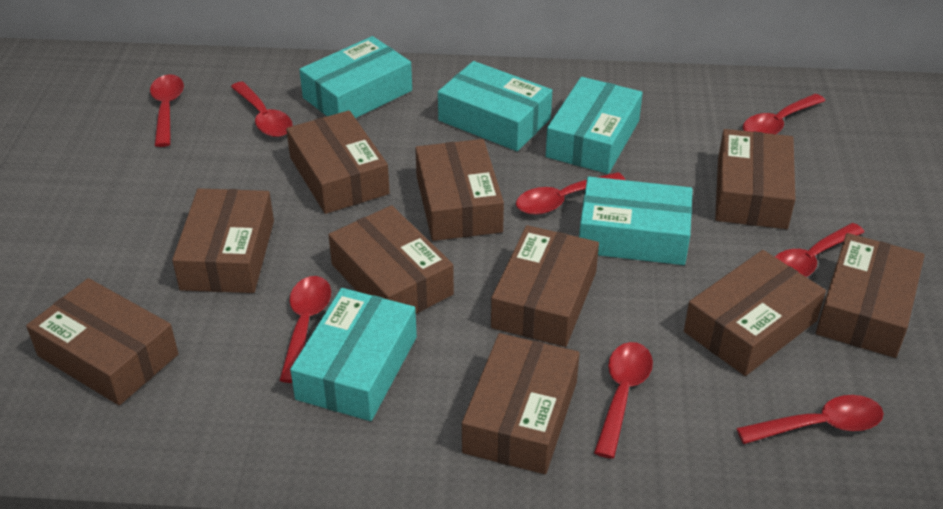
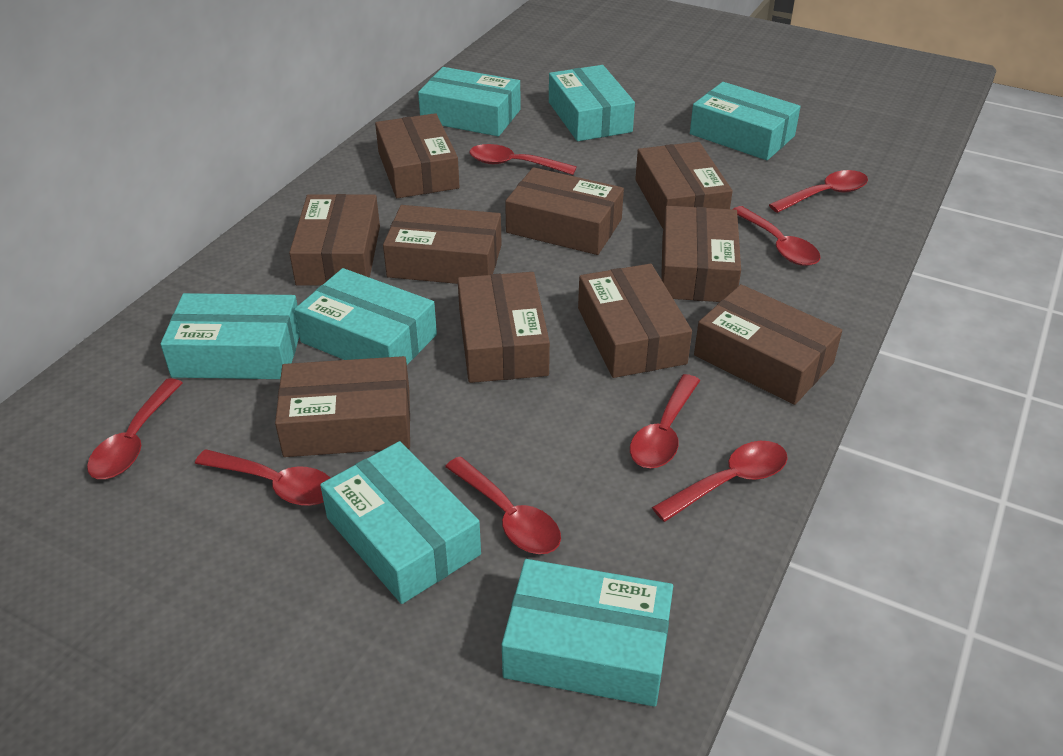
turquoise box: 5 -> 7

